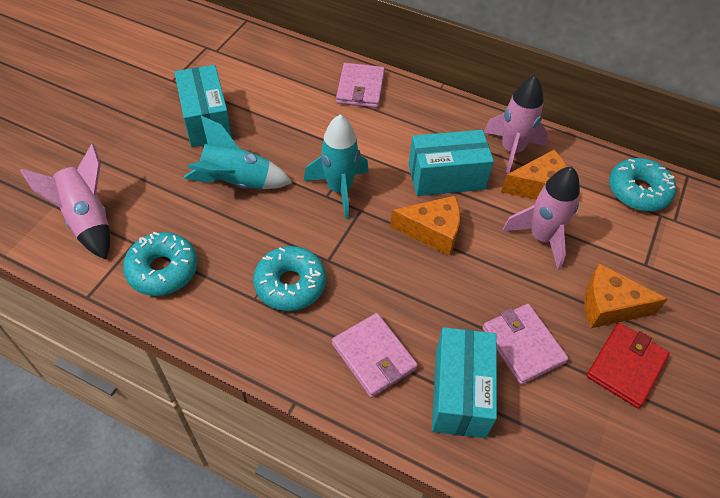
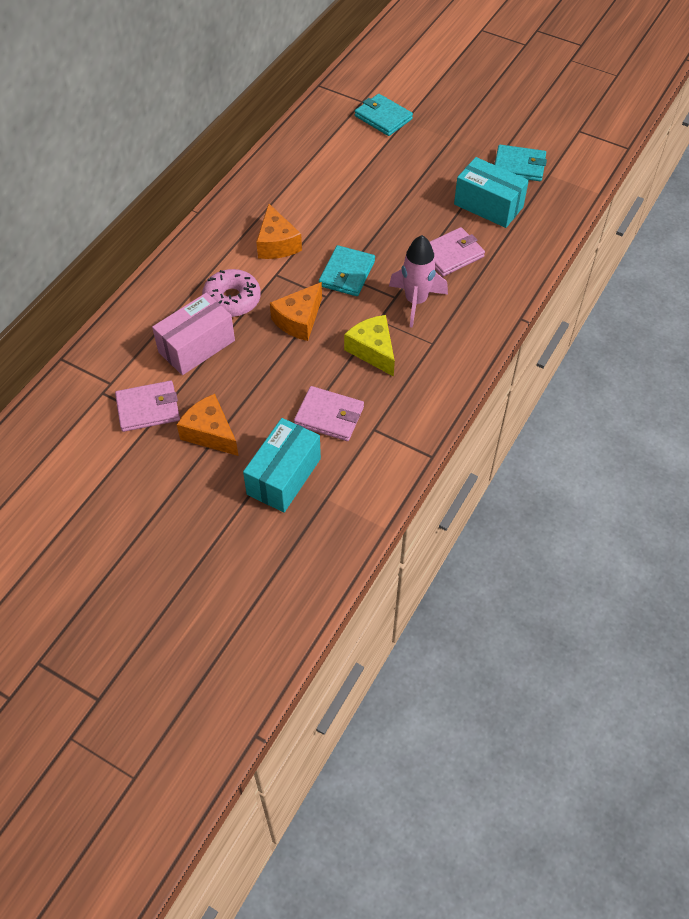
pink box: 0 -> 1
pink donut: 0 -> 1
pink rocket: 3 -> 1
red wallet: 1 -> 0
turquoise box: 3 -> 2
turquoise donut: 3 -> 0
turquoise rocket: 2 -> 0
turquoise wallet: 0 -> 3
yellow cheese: 0 -> 1

